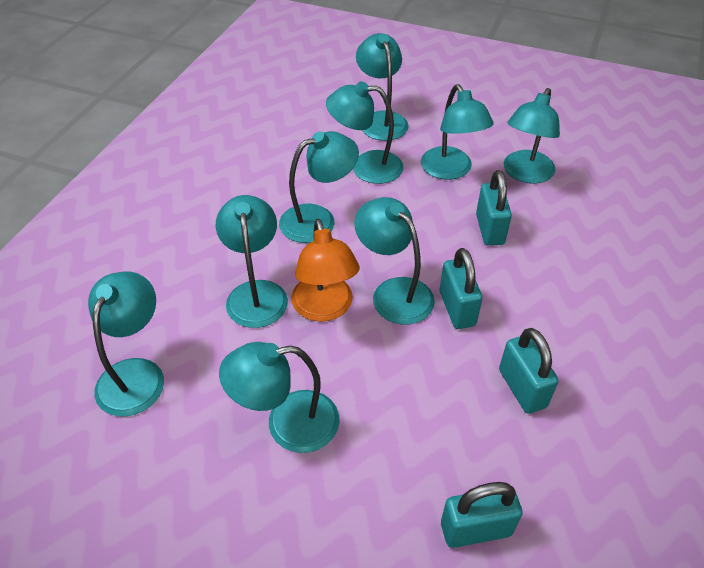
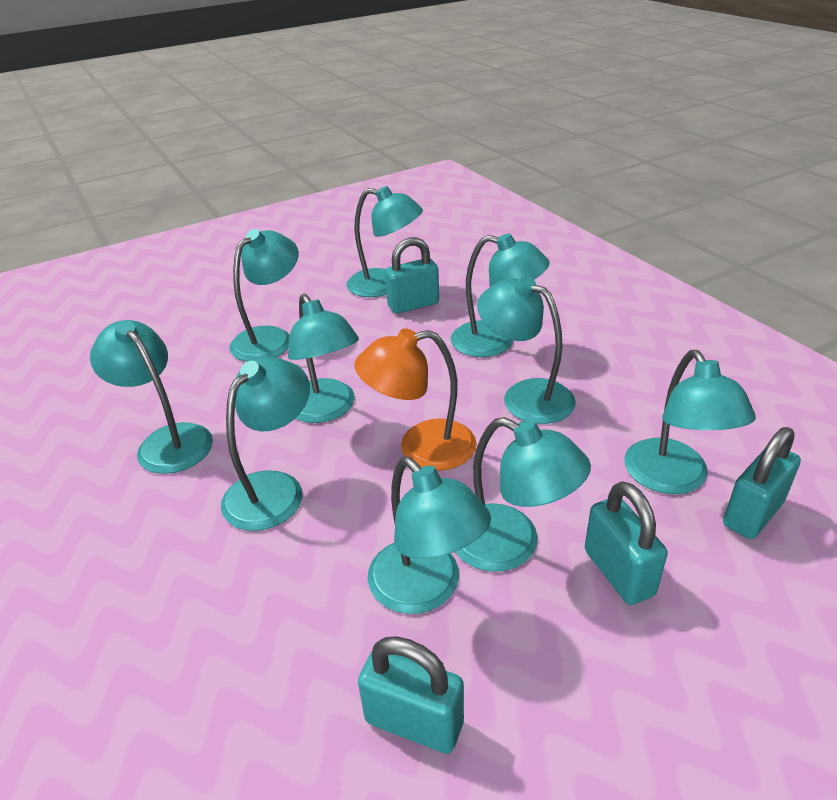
turquoise lamp: 9 -> 10

